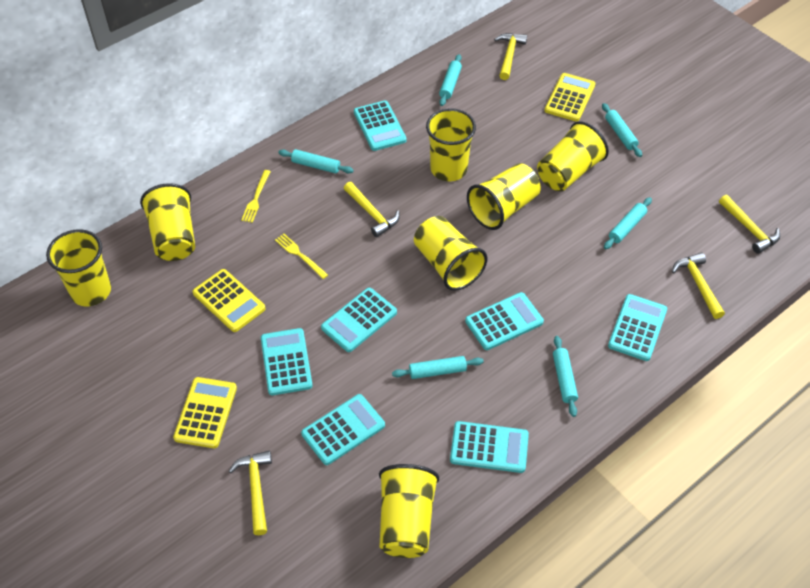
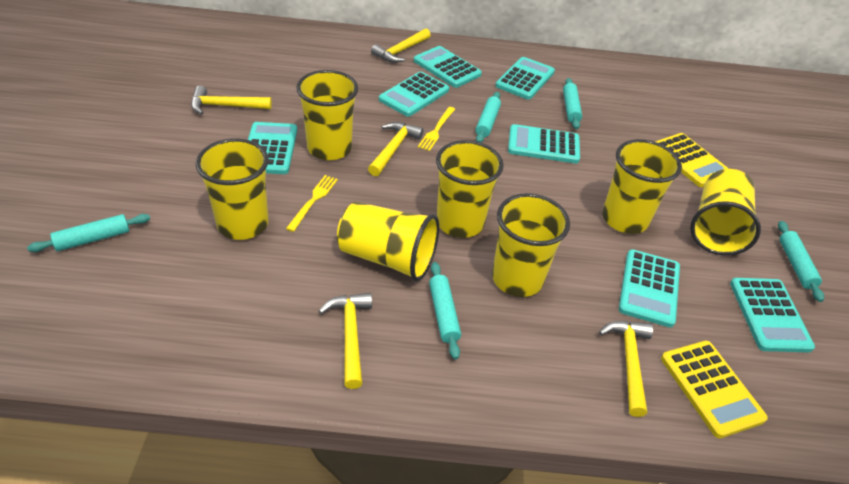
turquoise rolling pin: 6 -> 5
yellow calculator: 3 -> 2

